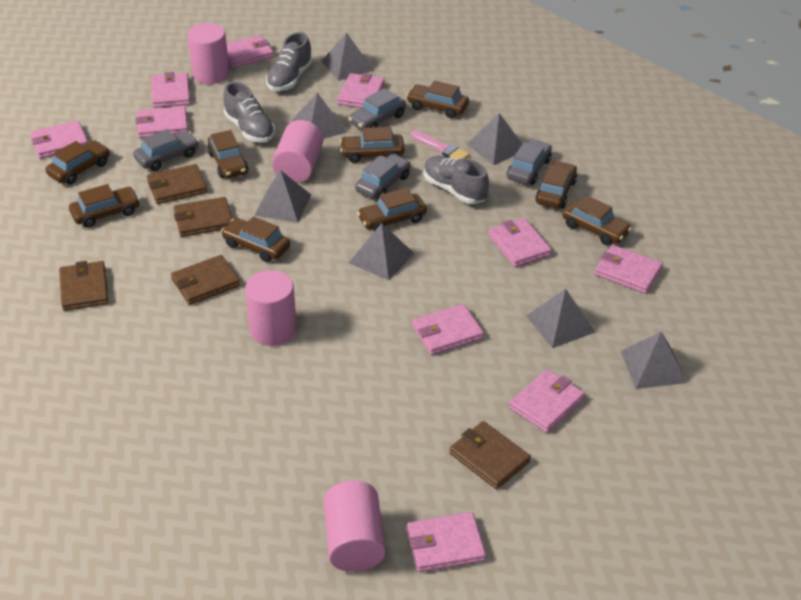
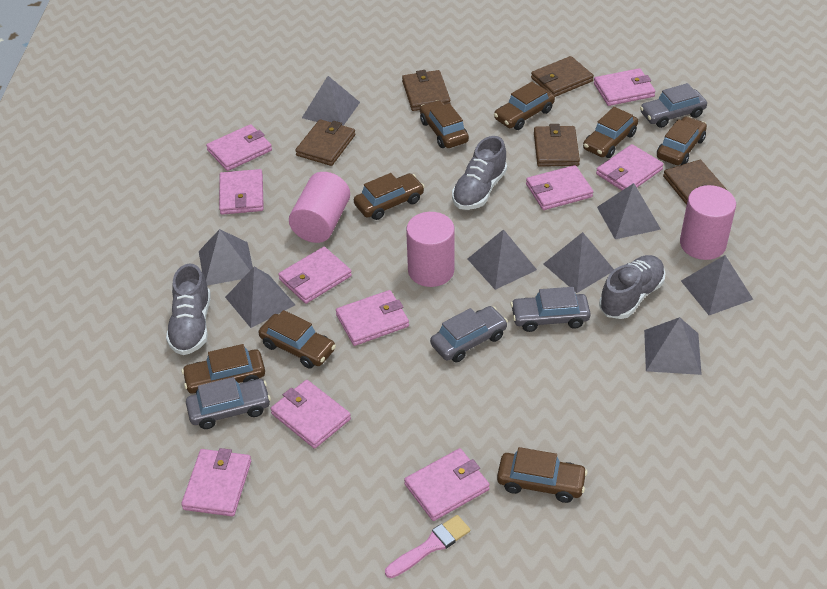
brown car: 9 -> 8
grey pyramid: 7 -> 8
pink cylinder: 4 -> 3

